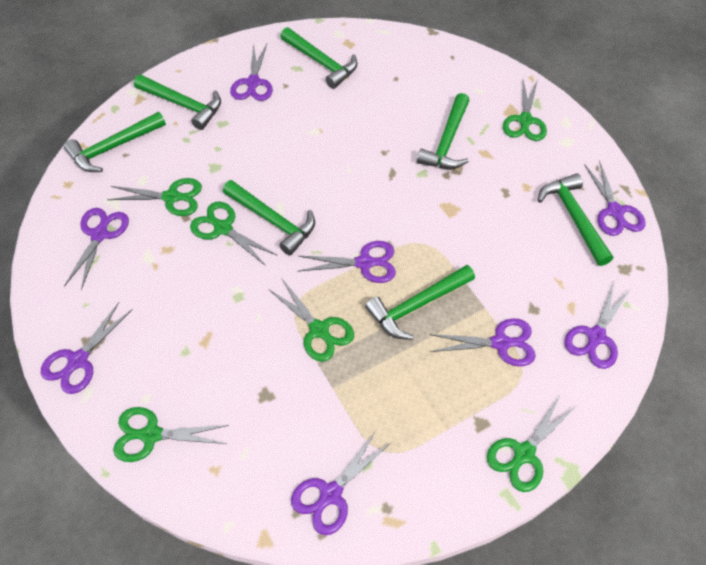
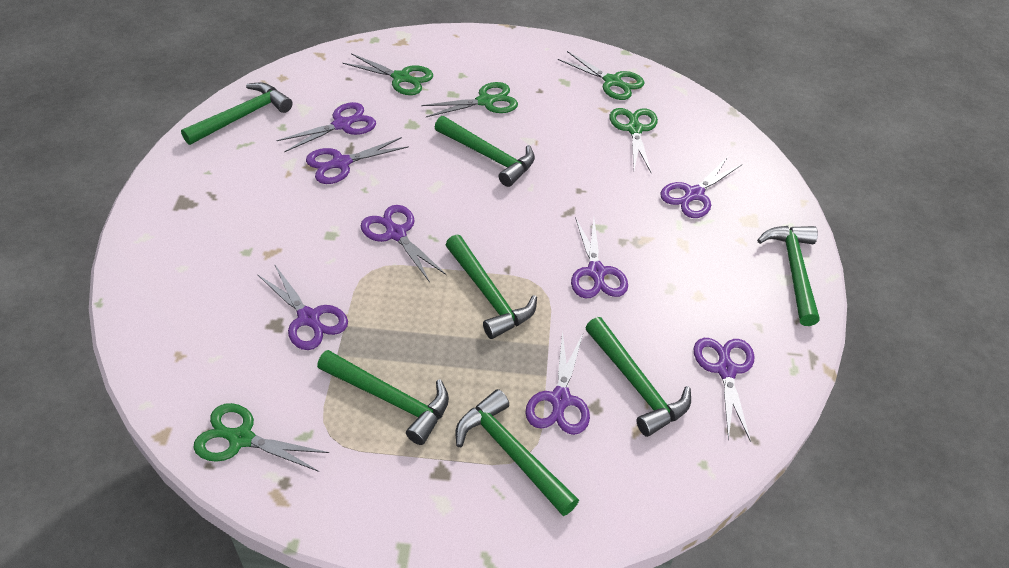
green scissors: 6 -> 5

